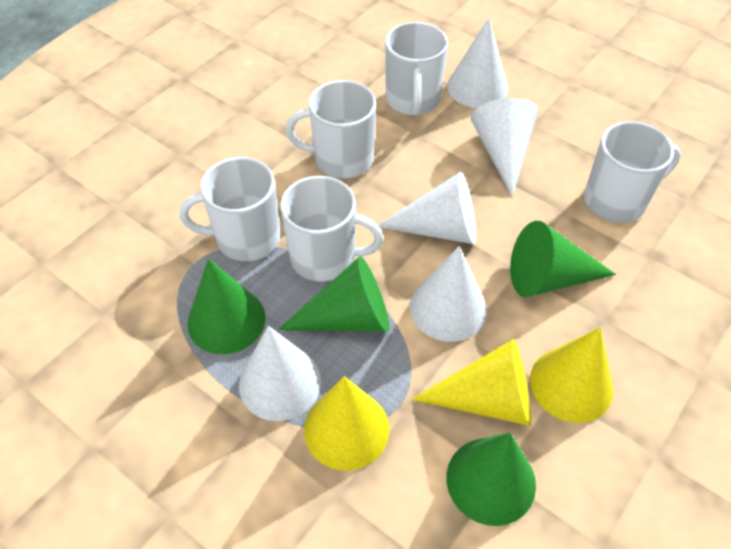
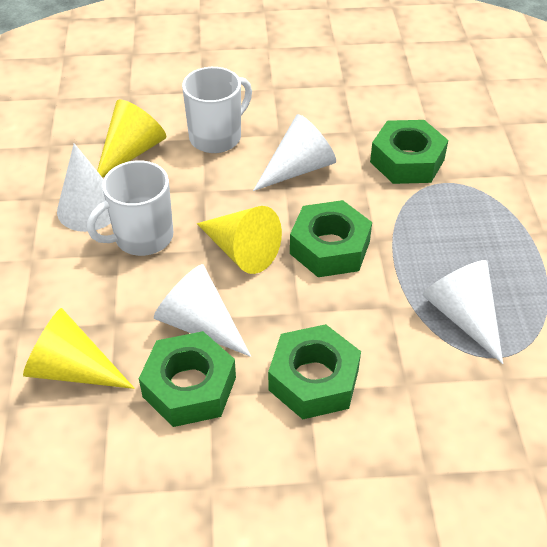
green cone: 4 -> 0
green nut: 0 -> 4
white cone: 5 -> 4
white mug: 5 -> 2

